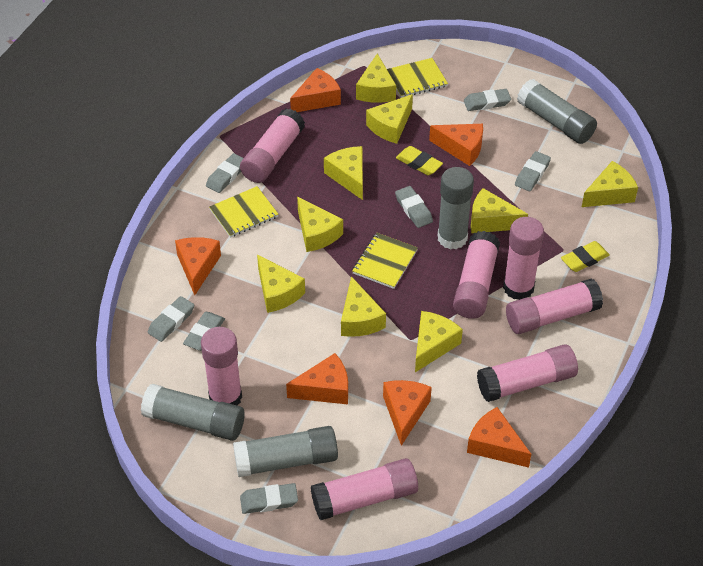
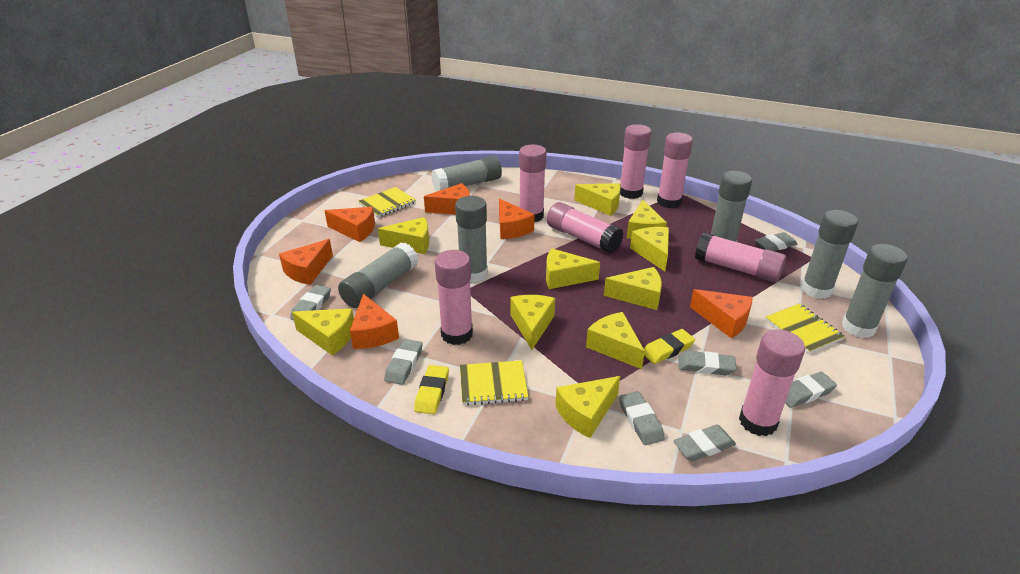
grey glue stick: 4 -> 6
yellow cheese: 9 -> 10

